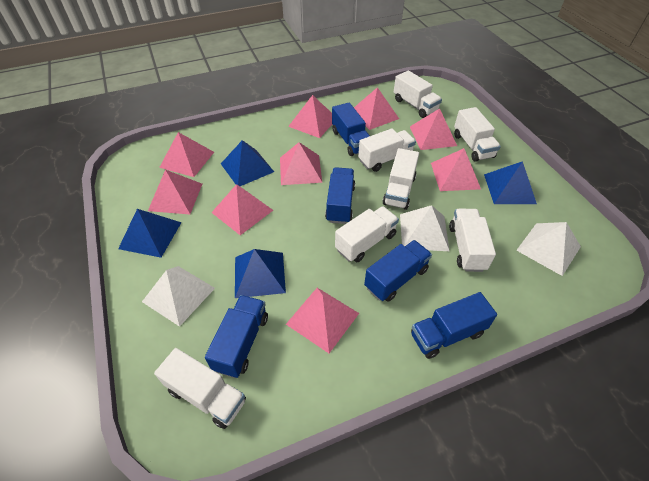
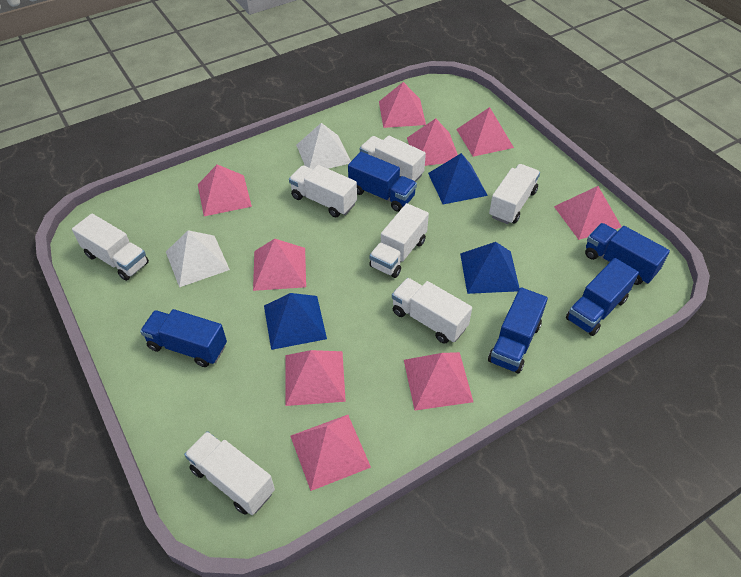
blue pyramid: 4 -> 3
white pyramid: 3 -> 2

